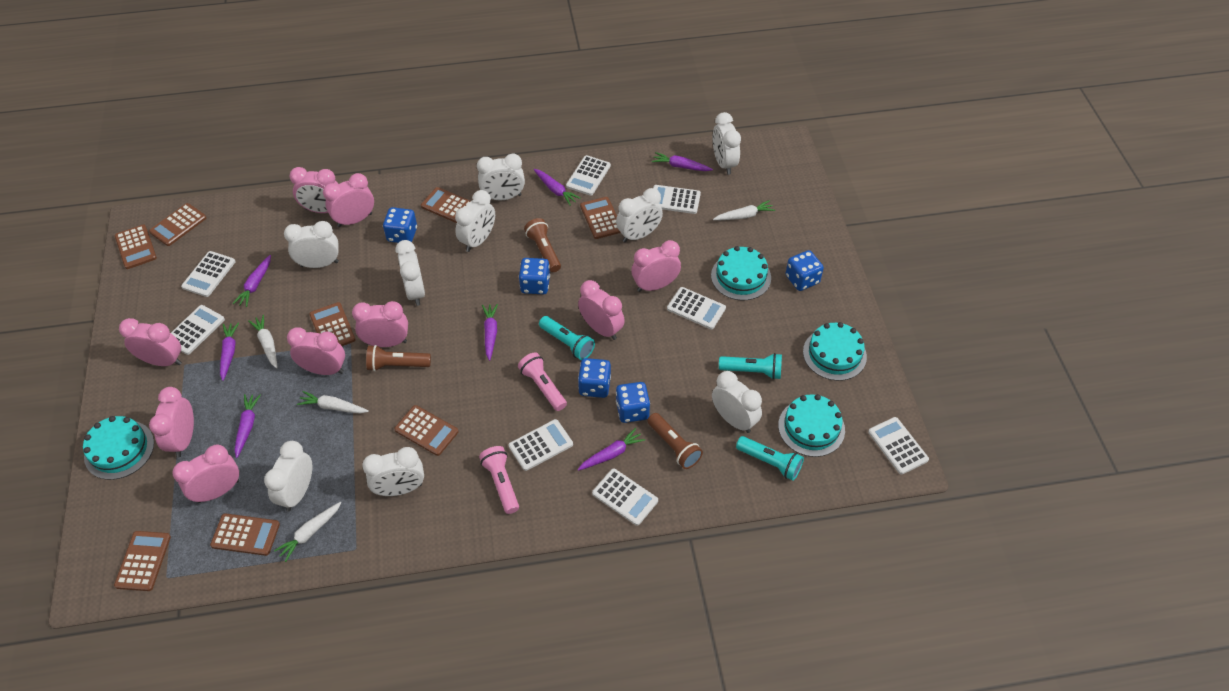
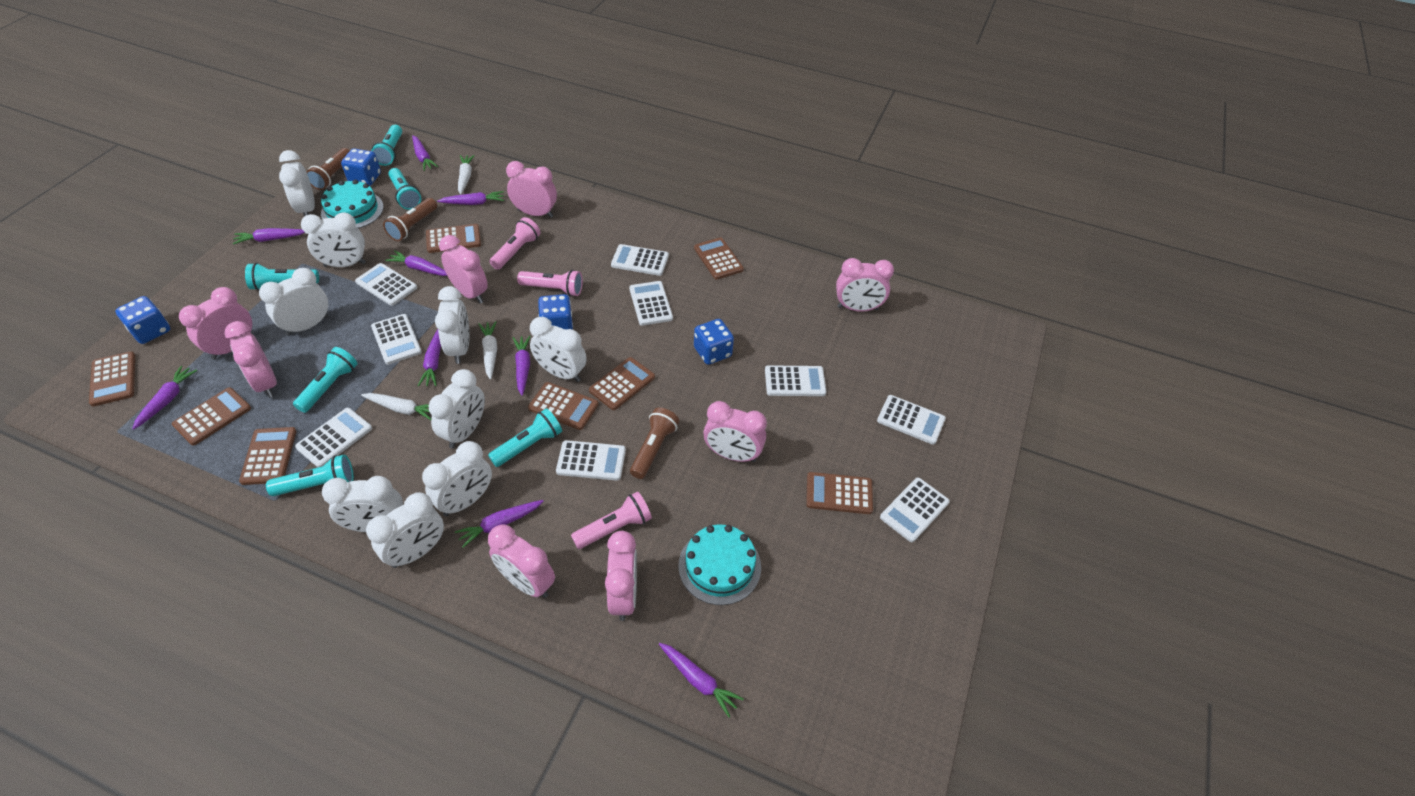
blue dice: 5 -> 4
pink clock: 9 -> 8
pink flashlight: 2 -> 3
purple carrot: 7 -> 9
turquoise cake: 4 -> 2
turquoise flashlight: 3 -> 6
white calculator: 8 -> 9
white carrot: 4 -> 3

